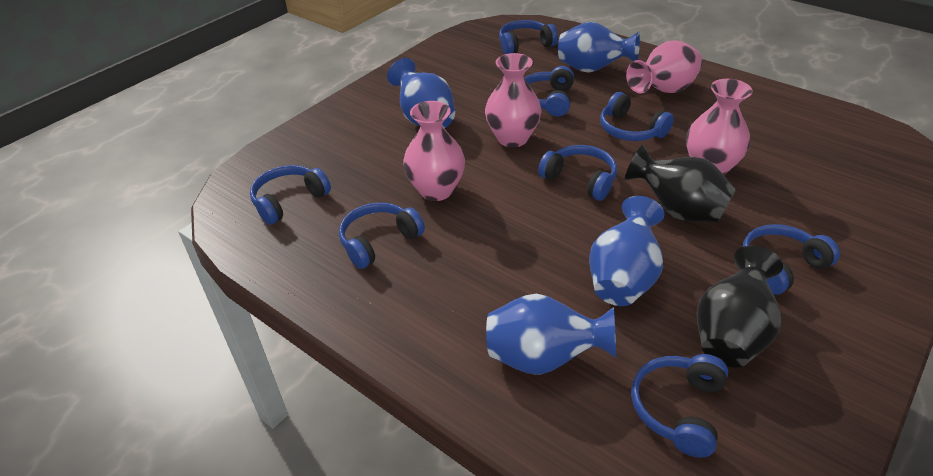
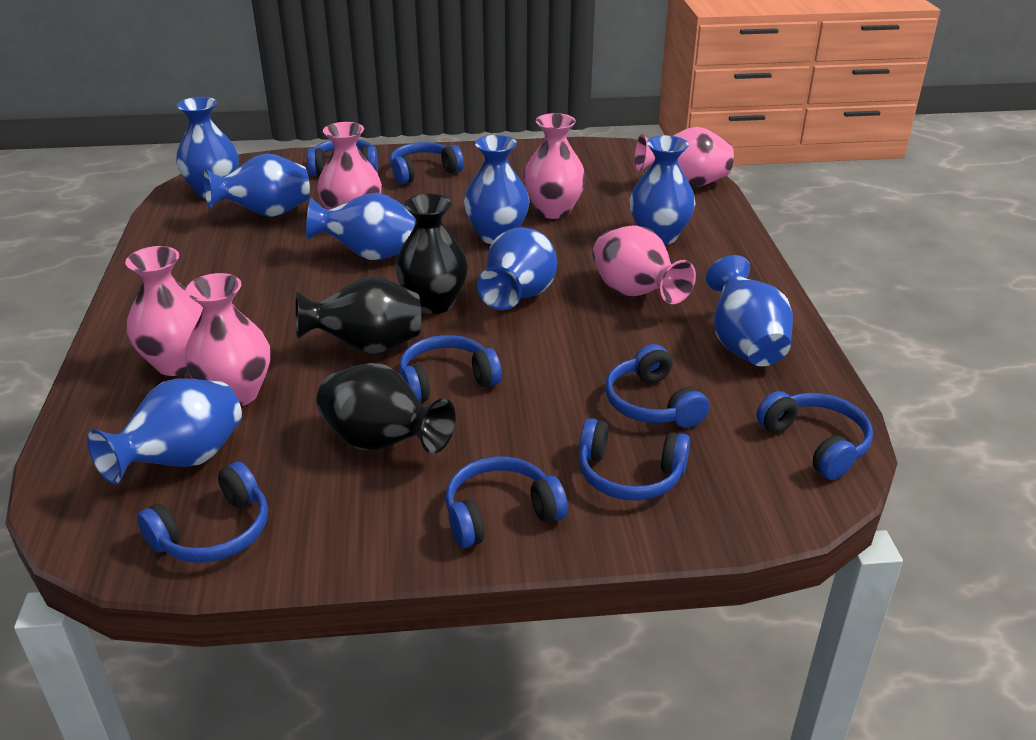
black vase: 2 -> 3
blue vase: 4 -> 8
pink vase: 4 -> 6

